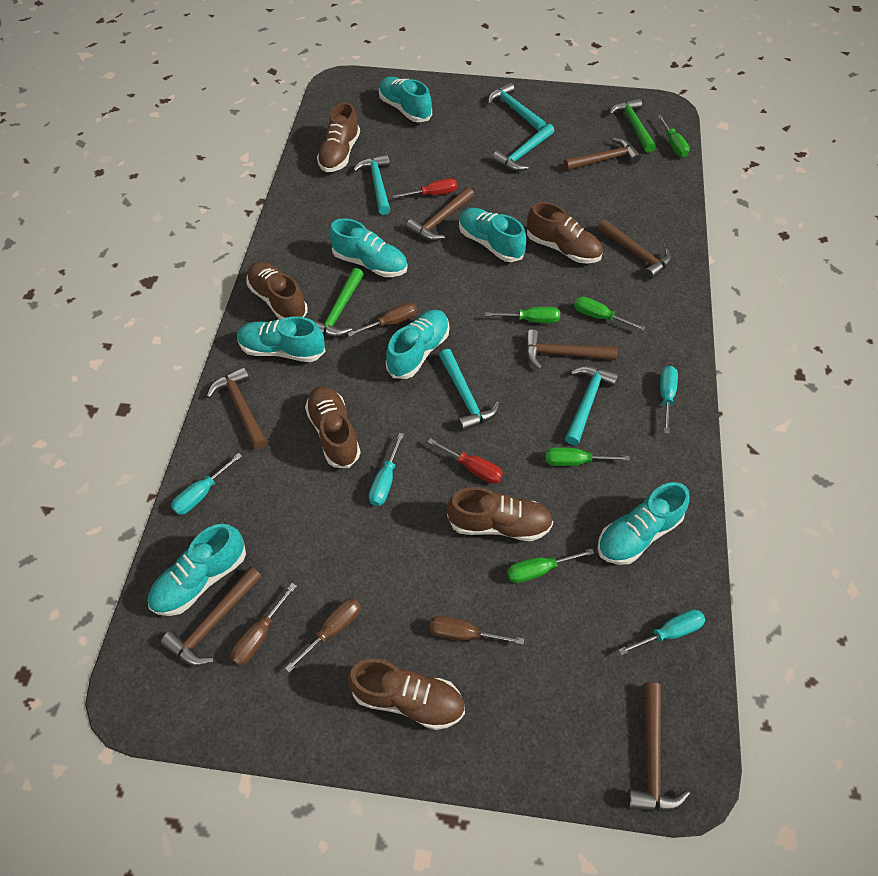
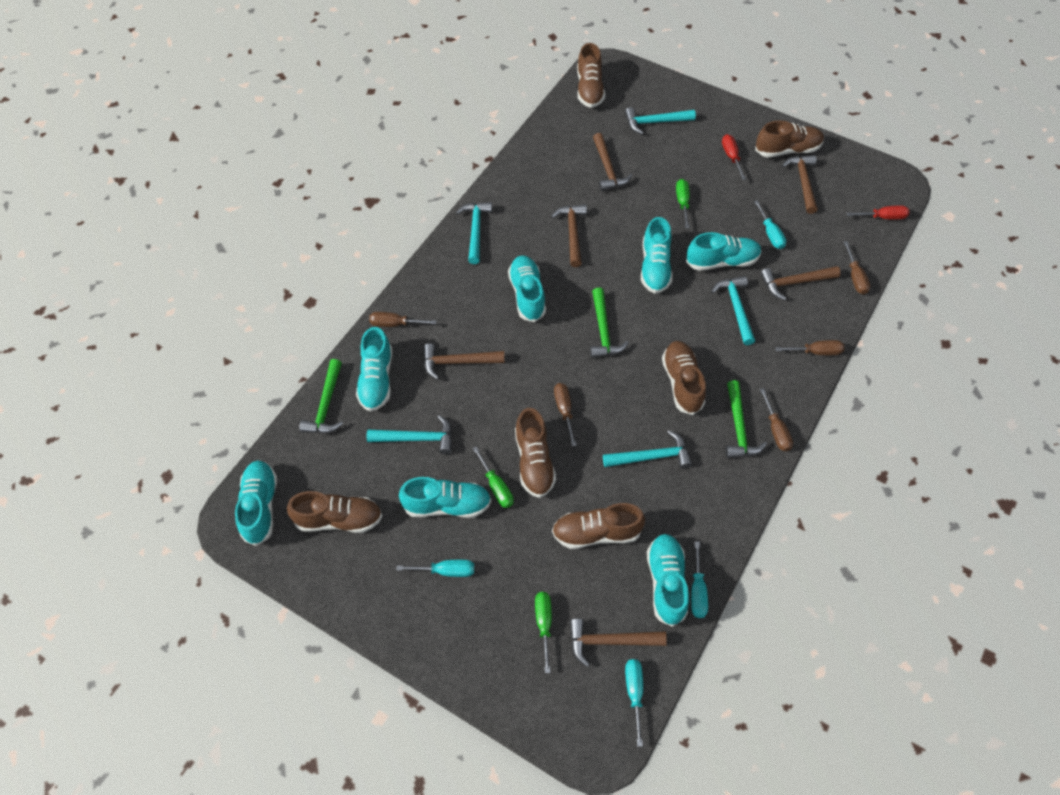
brown hammer: 7 -> 6
brown screwdriver: 4 -> 5
green hammer: 2 -> 3
green screwdriver: 5 -> 3

